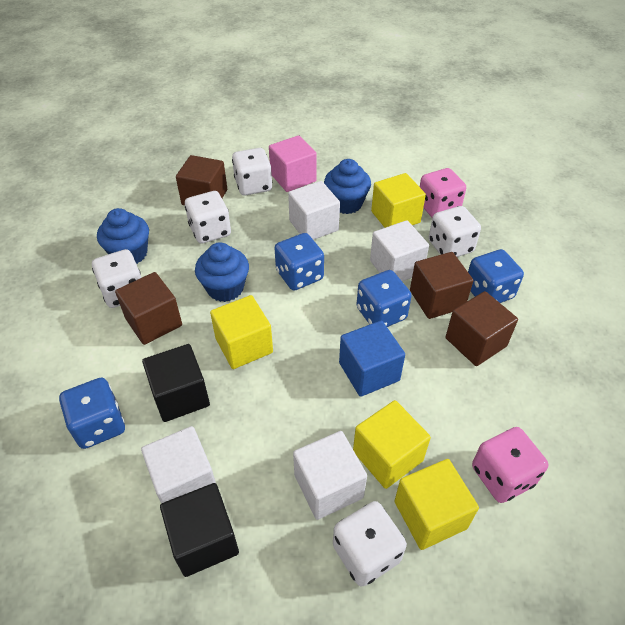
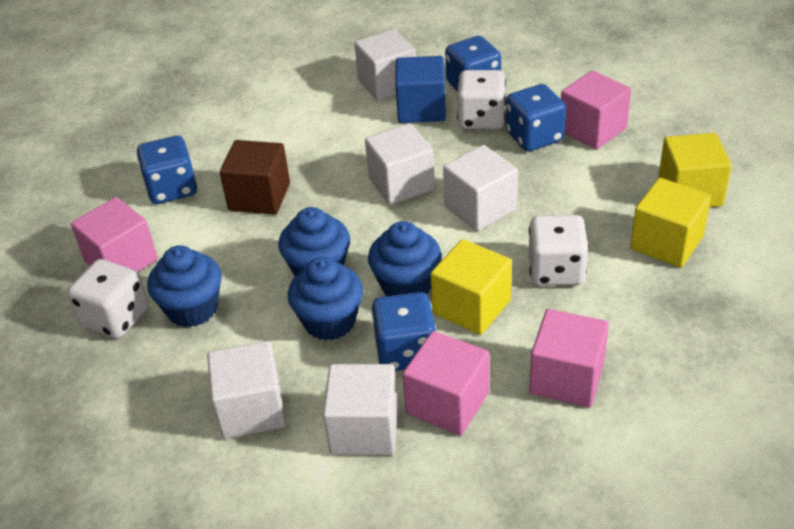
black cube: 2 -> 0
blue cupcake: 3 -> 4
brown cube: 4 -> 1
pink cube: 1 -> 4
pink dice: 2 -> 0
white cube: 4 -> 5
white dice: 5 -> 3
yellow cube: 4 -> 3

